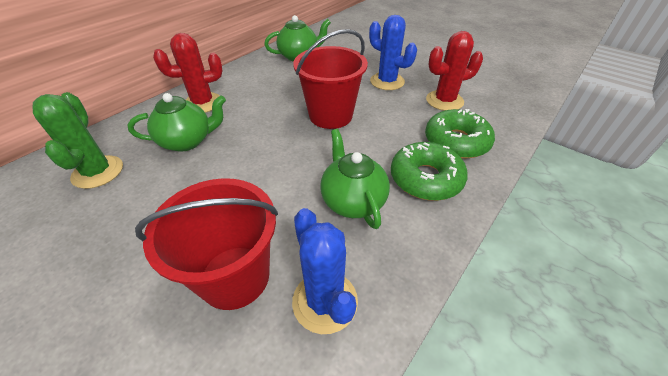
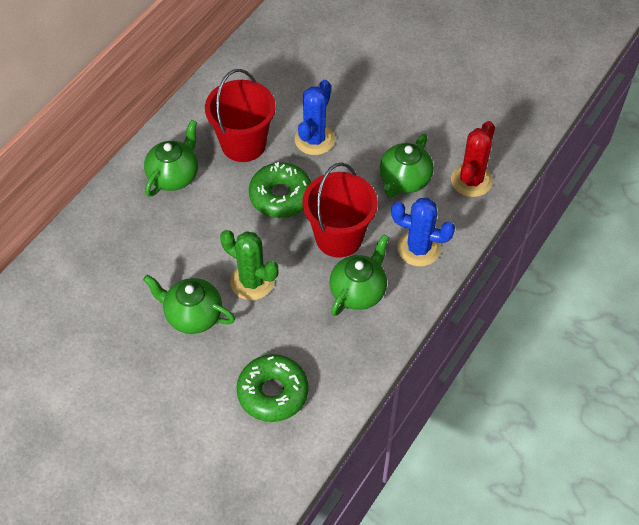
green teapot: 3 -> 4
red cactus: 2 -> 1

